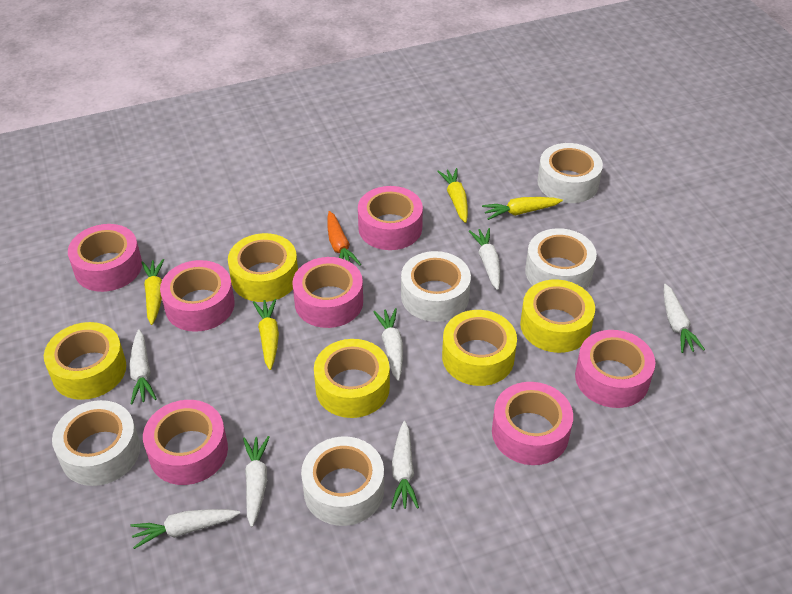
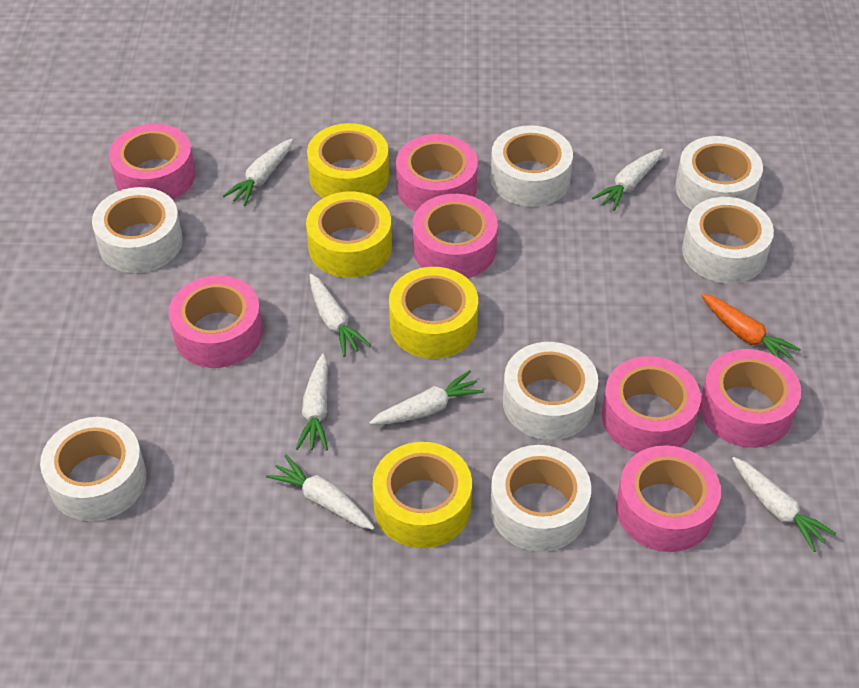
white tape: 5 -> 7
yellow carrot: 4 -> 0
yellow tape: 5 -> 4

